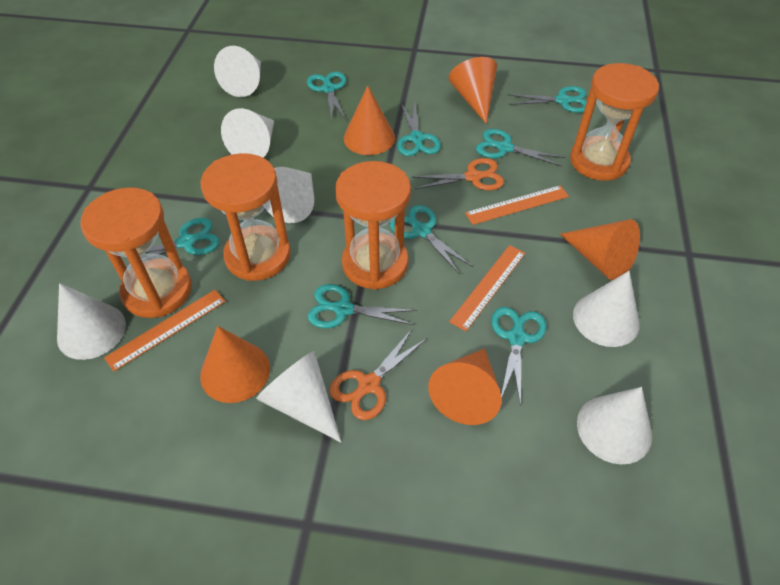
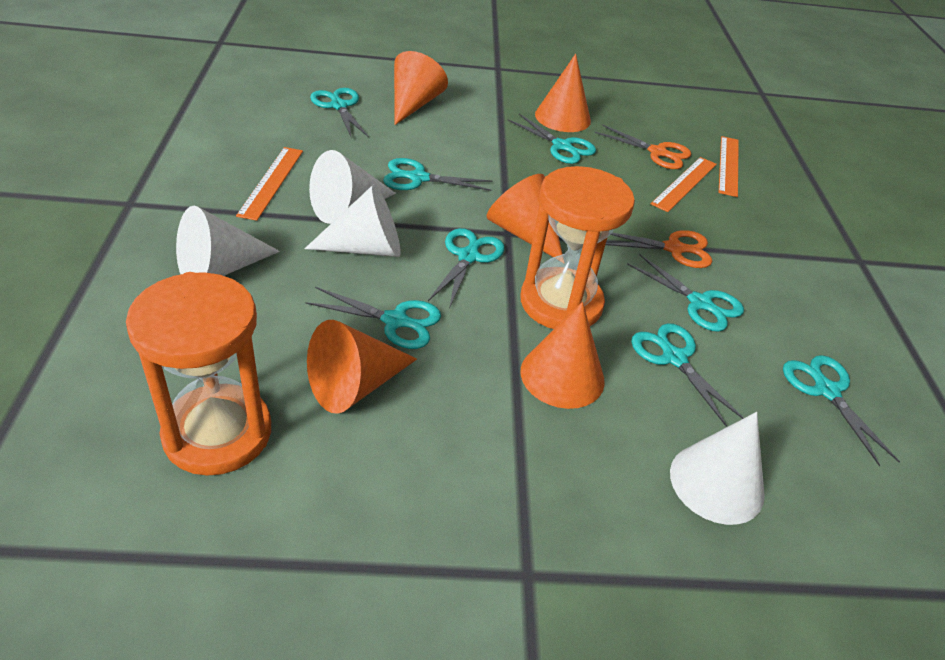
orange hourglass: 4 -> 2
white cone: 7 -> 4

